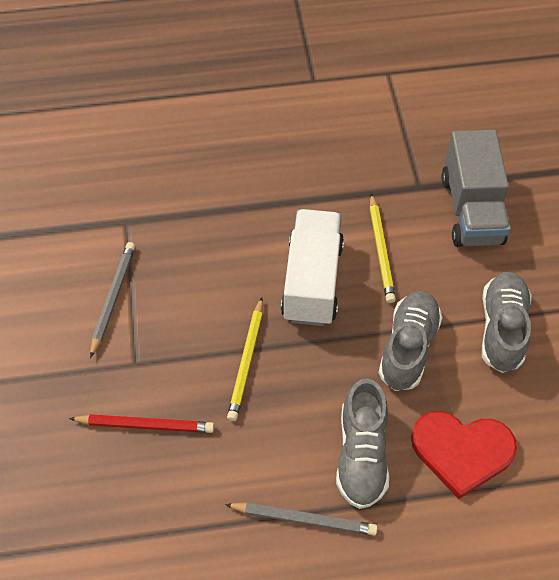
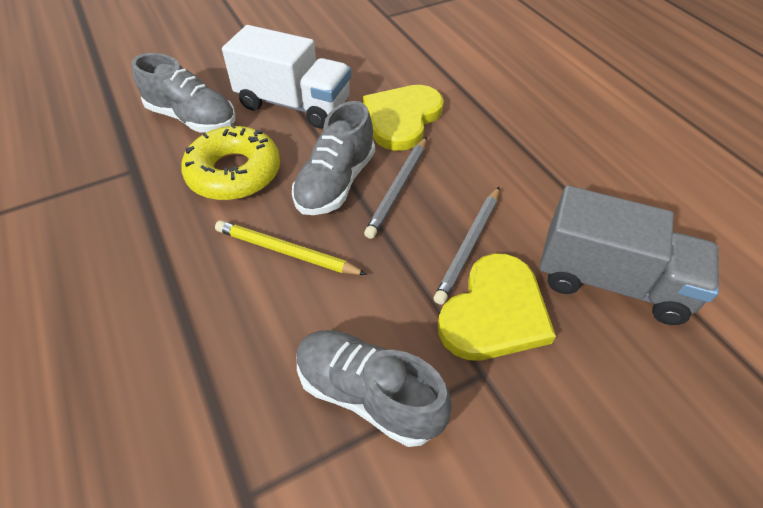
red heart: 1 -> 0
red pencil: 1 -> 0
yellow donut: 0 -> 1
yellow heart: 0 -> 2
yellow pencil: 2 -> 1

